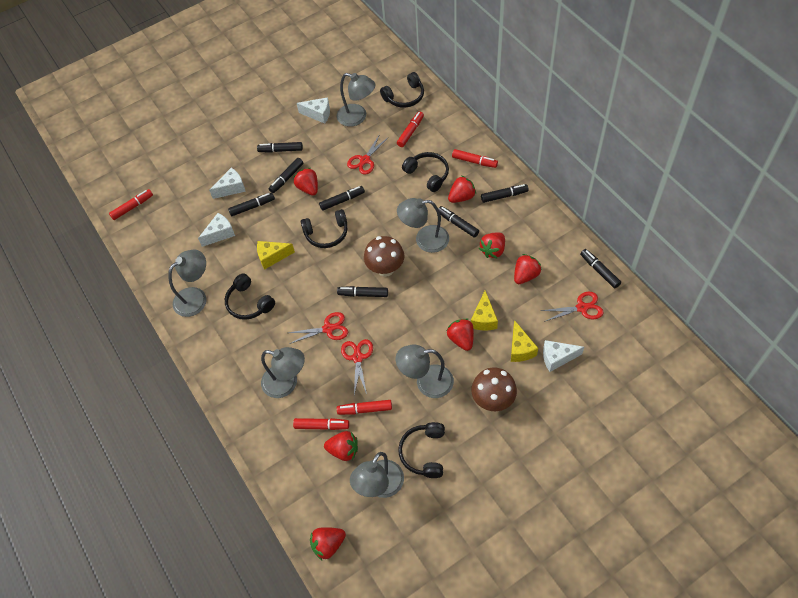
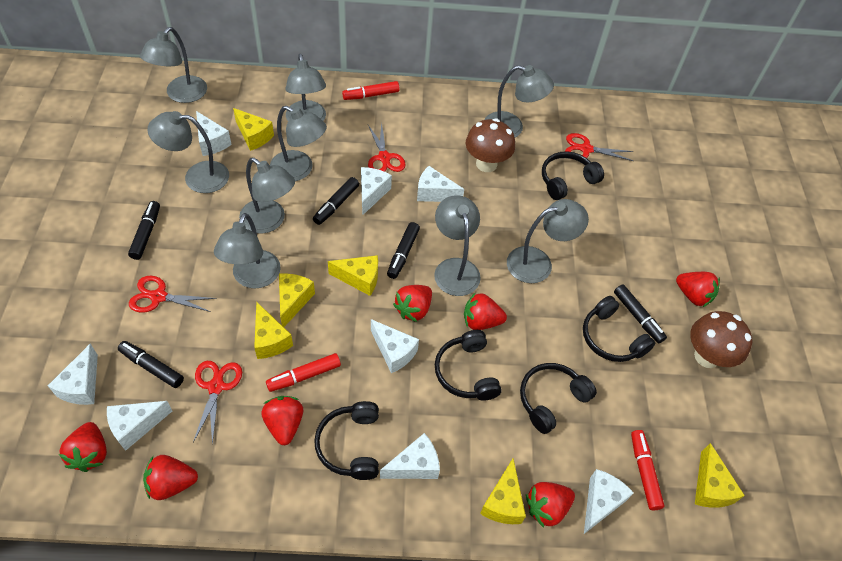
black marker: 8 -> 5
grey lamp: 6 -> 9
red marker: 5 -> 3
white cheese: 4 -> 8
yellow cheese: 3 -> 6

